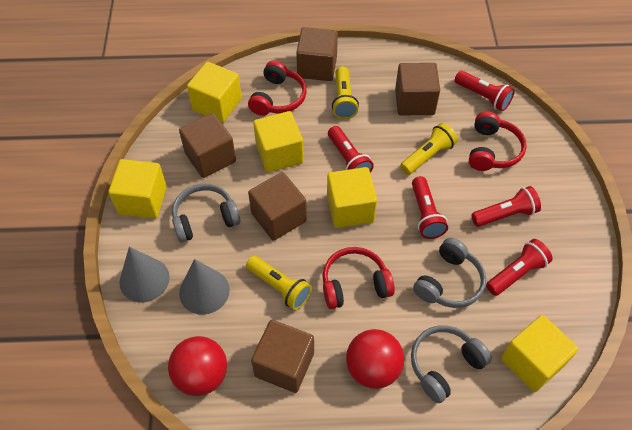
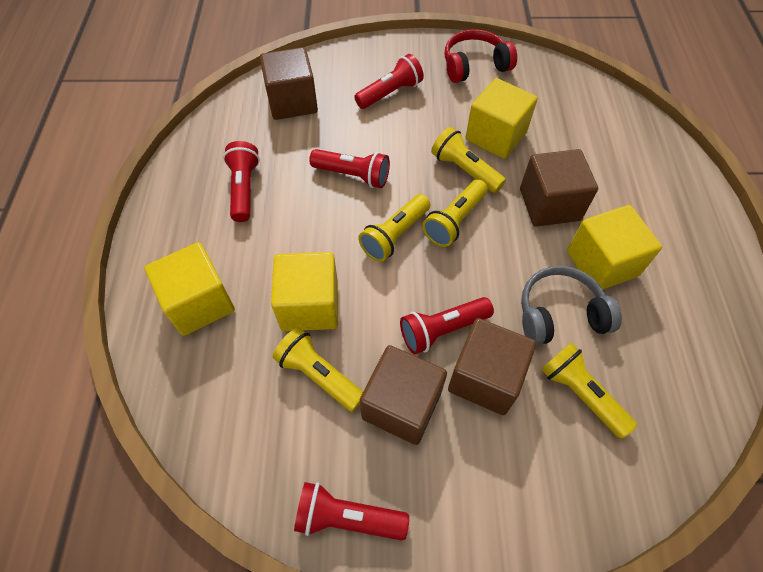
brown cube: 5 -> 4
grey cone: 2 -> 0
grey headphones: 3 -> 1
red ball: 2 -> 0
red headphones: 3 -> 1
yellow cube: 5 -> 4
yellow flashlight: 3 -> 5

